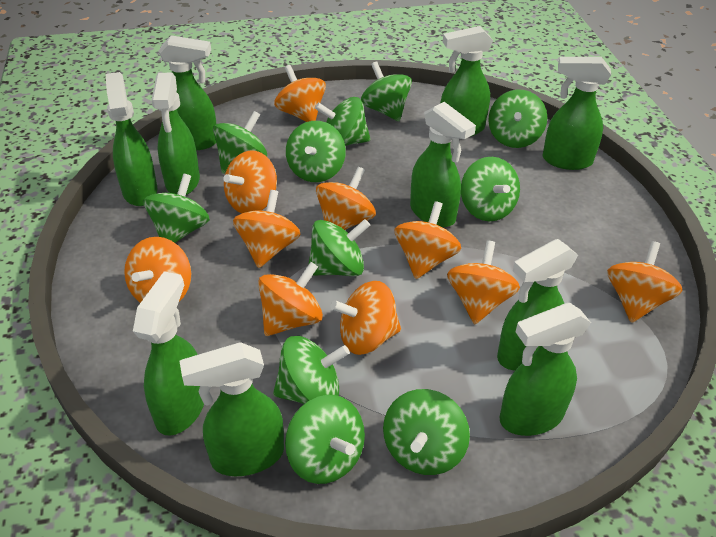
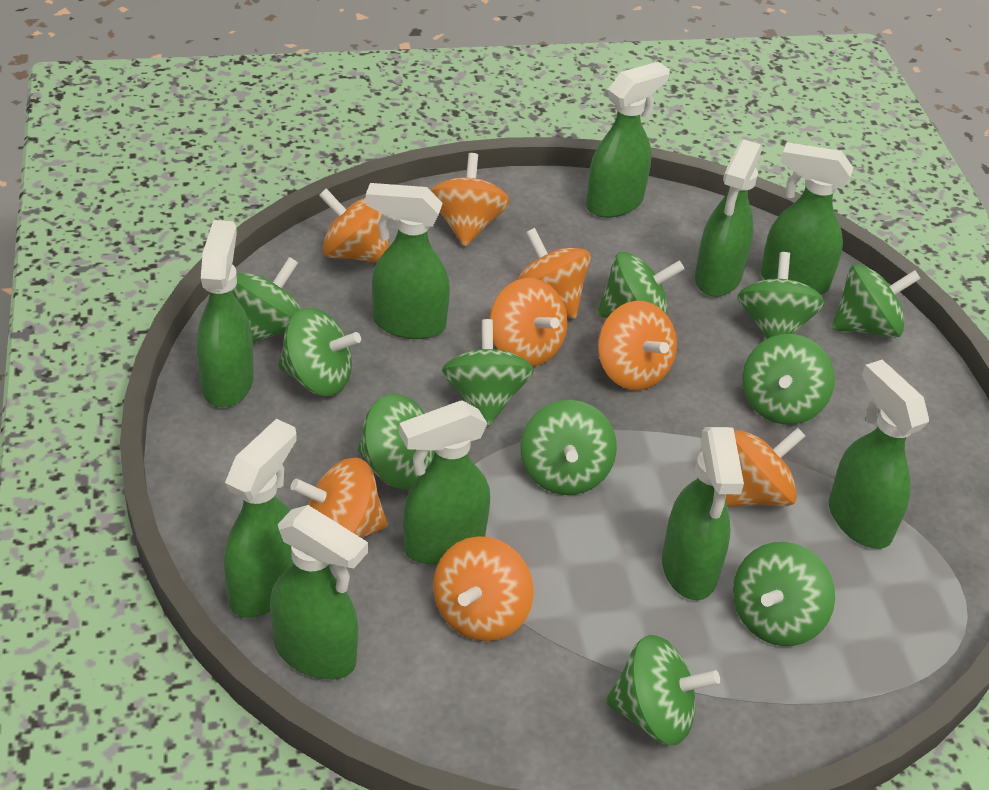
orange spinning top: 10 -> 8

